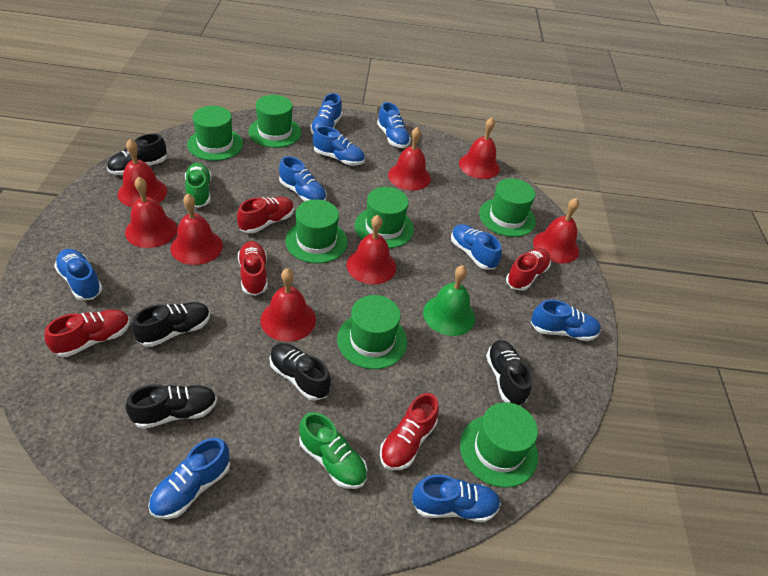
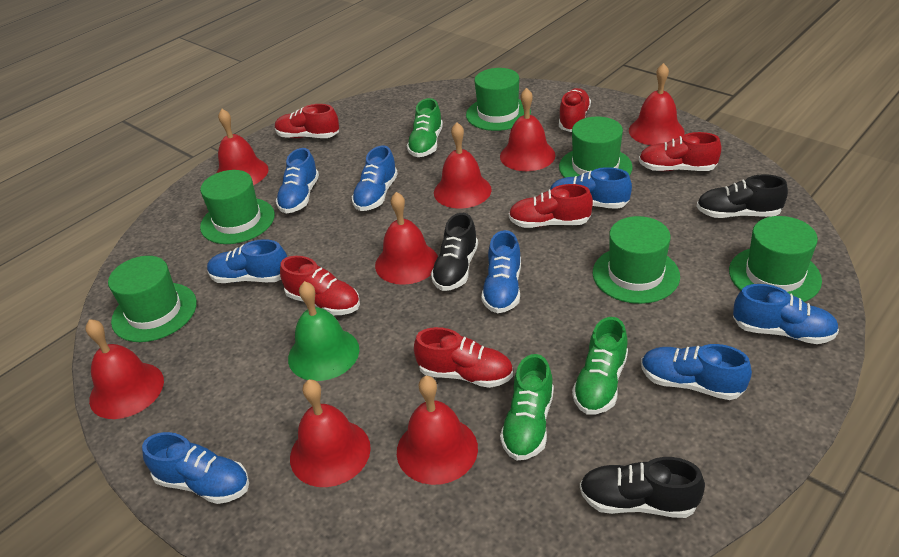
black shoe: 5 -> 3
blue shoe: 9 -> 8
green hat: 7 -> 6
green shoe: 2 -> 3
red shoe: 5 -> 6

